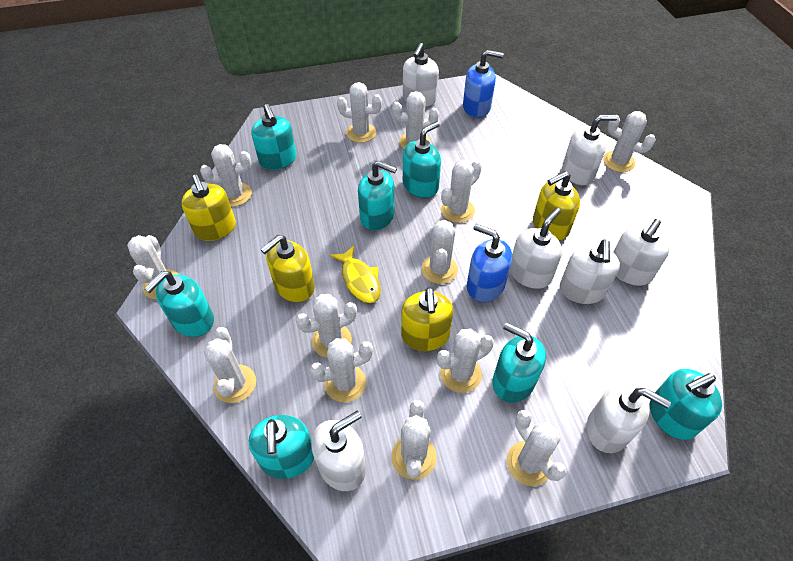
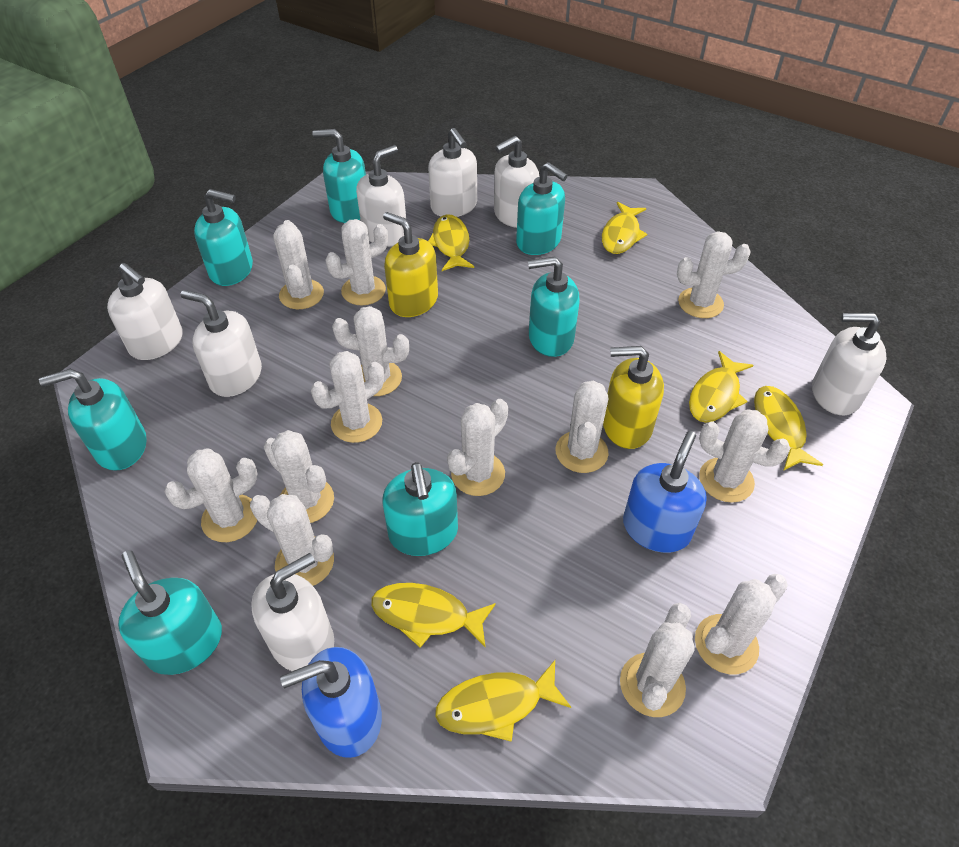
yellow fish: 1 -> 6
yellow soap dispenser: 4 -> 2

